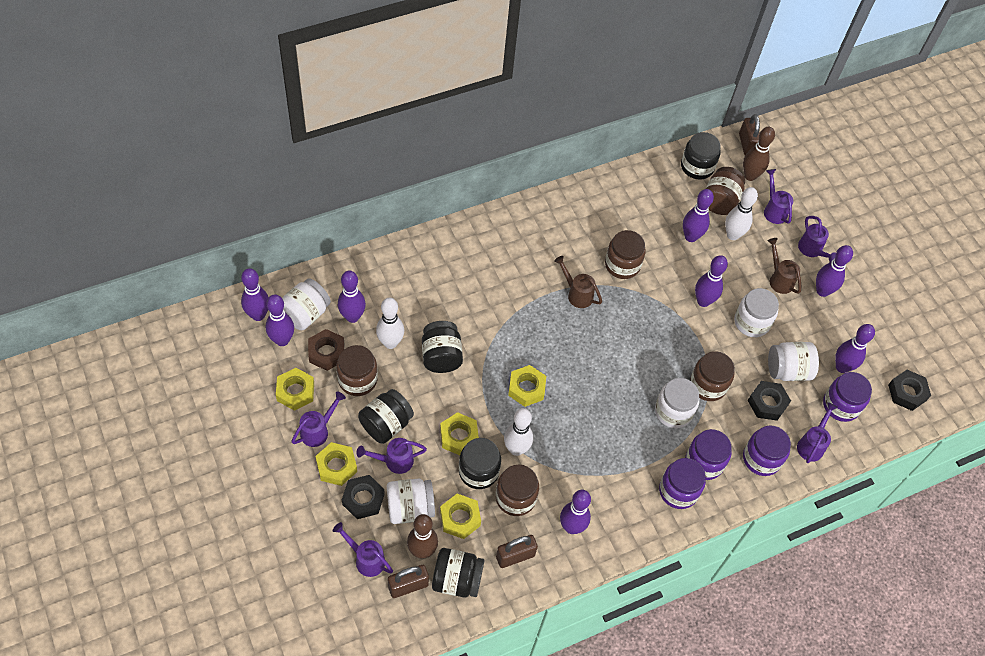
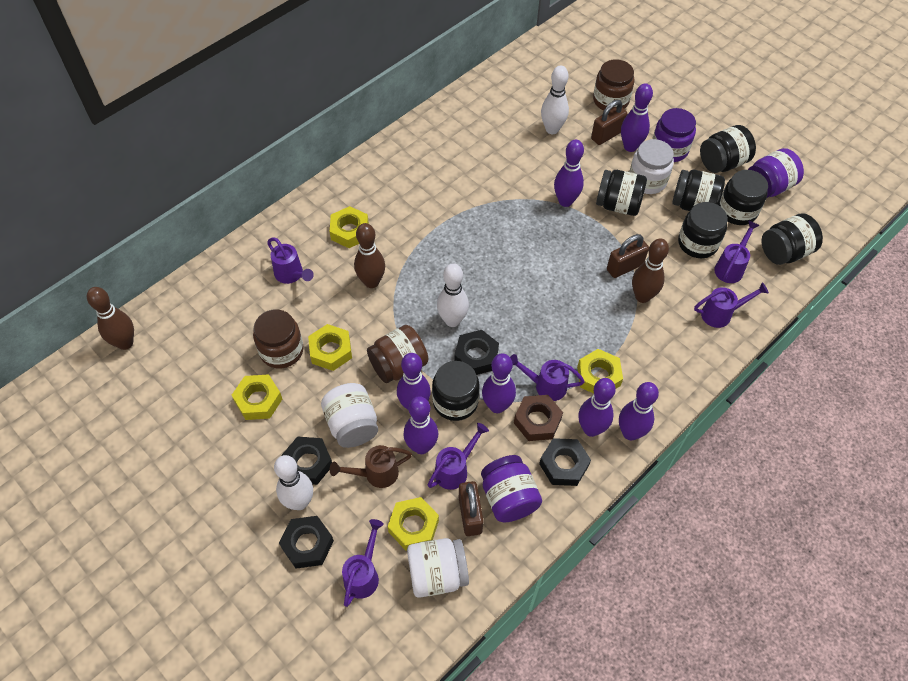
black jar: 5 -> 7
black nut: 3 -> 4
brown bowling pin: 2 -> 3
brown jar: 5 -> 3
brown watering can: 2 -> 1
purple bowling pin: 8 -> 7
purple jar: 4 -> 3
white jar: 5 -> 3

